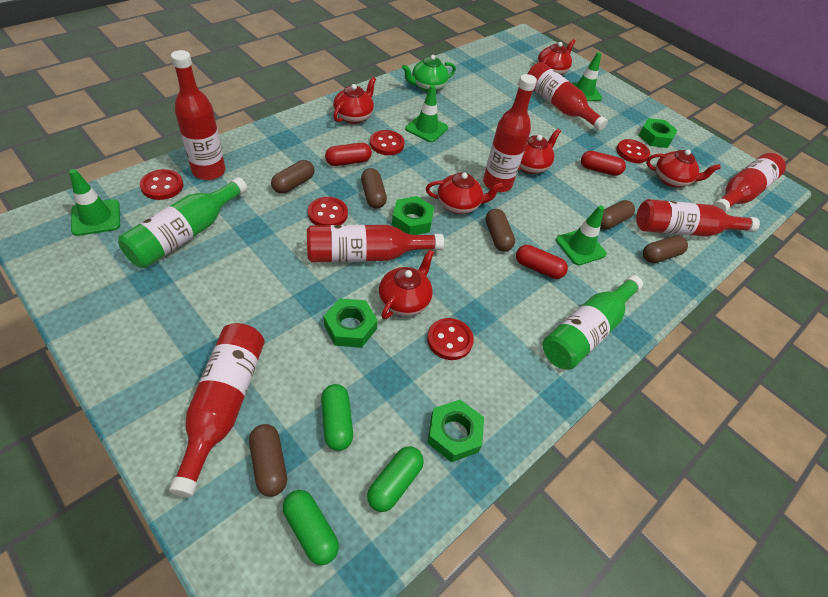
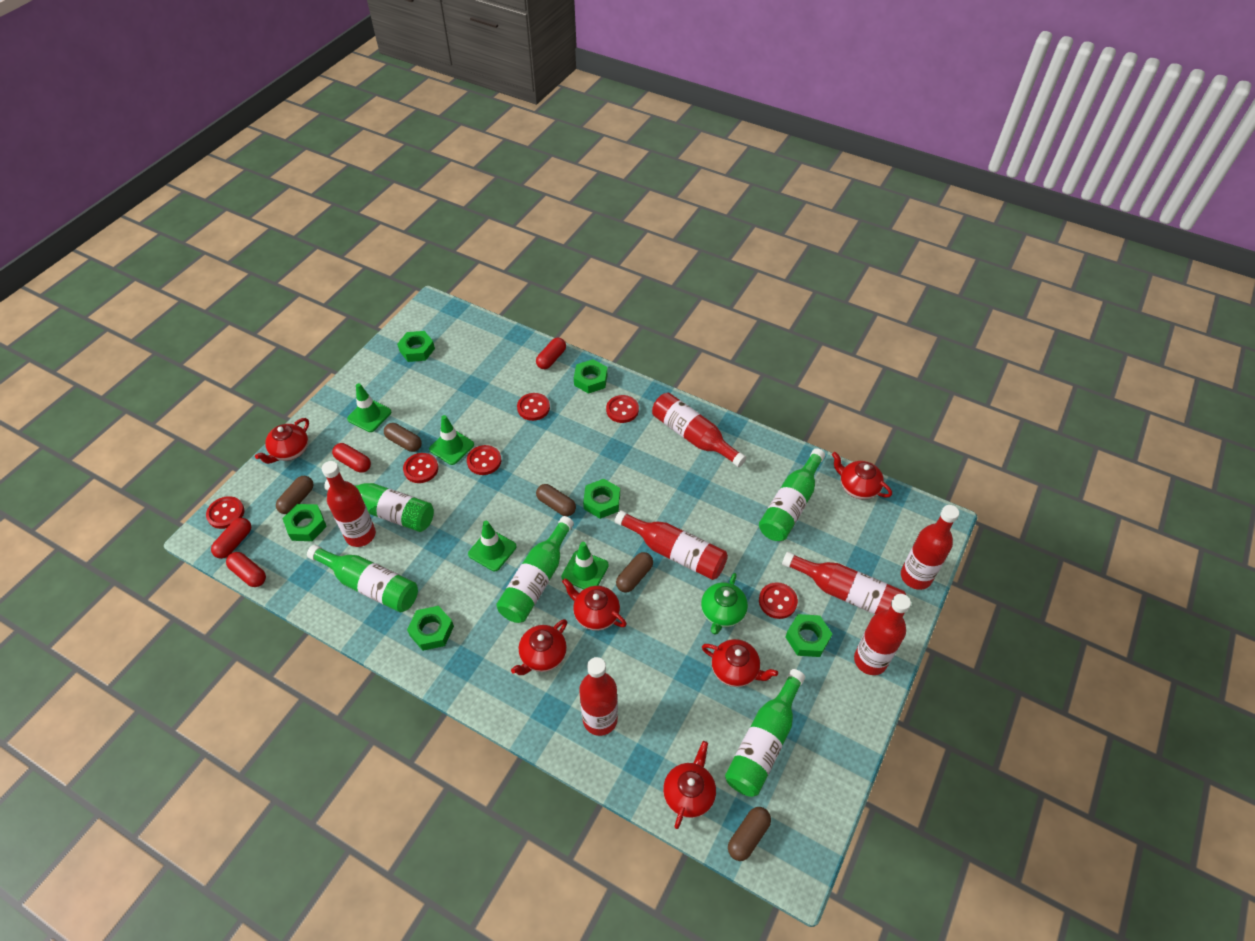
brown capsule: 6 -> 5
green bottle: 2 -> 5
green capsule: 3 -> 0
green nut: 4 -> 6
red button: 5 -> 6
red capsule: 3 -> 4

